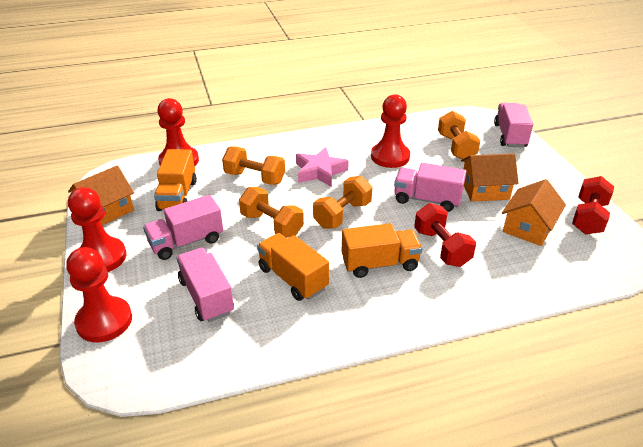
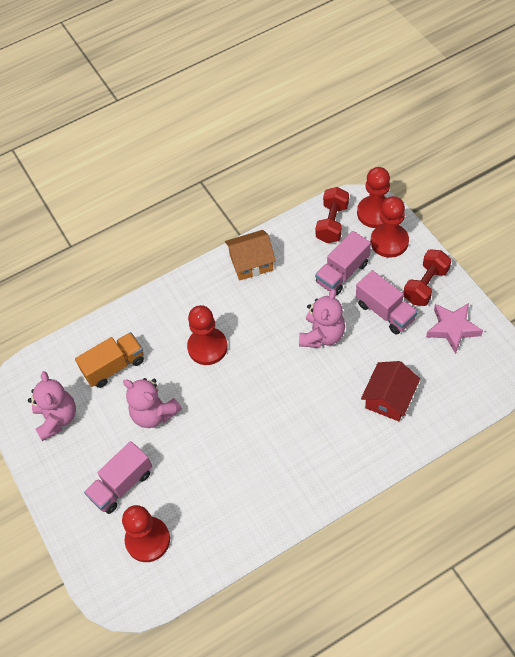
orange dumbbell: 4 -> 0
orange house: 3 -> 1
orange truck: 3 -> 1
pink teddy bear: 0 -> 3
pink truck: 4 -> 3
red house: 0 -> 1

